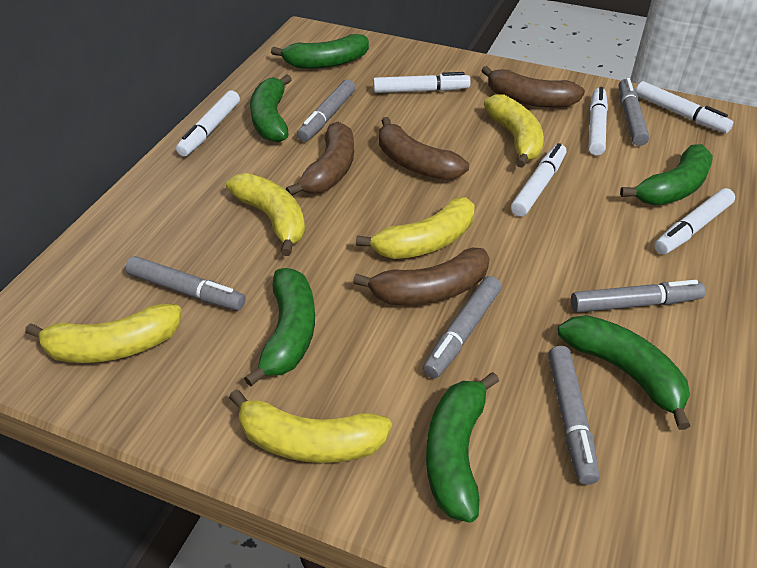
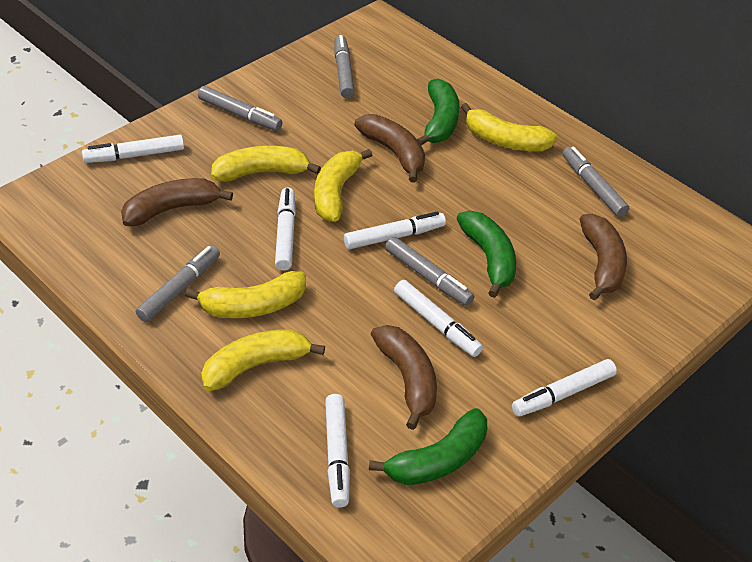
green banana: 6 -> 3
grey marker: 6 -> 5

